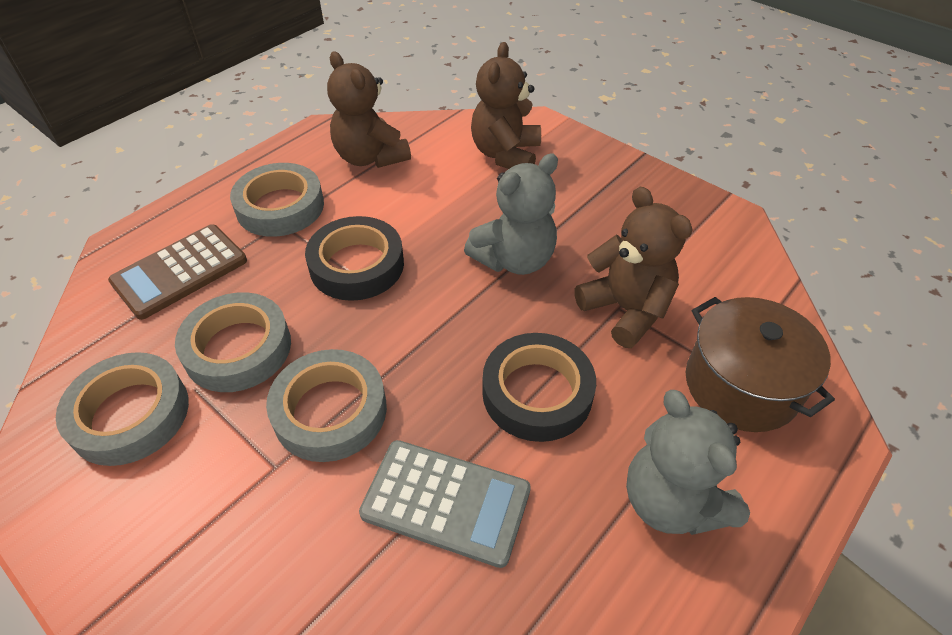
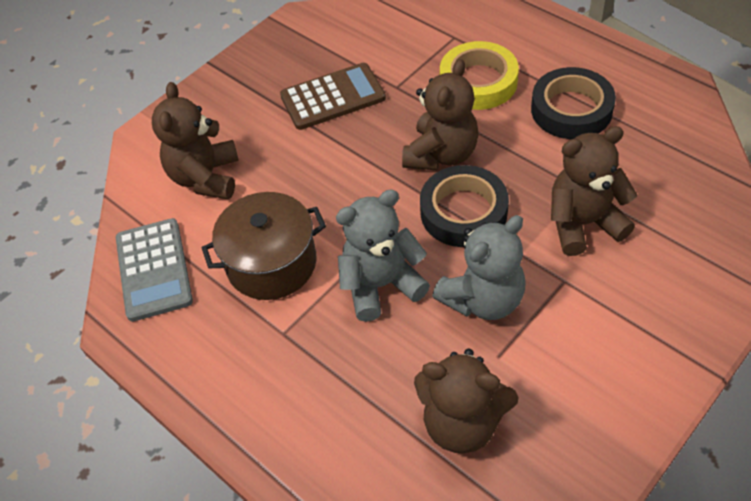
brown teddy bear: 3 -> 4
grey tape: 4 -> 0
yellow tape: 0 -> 1

